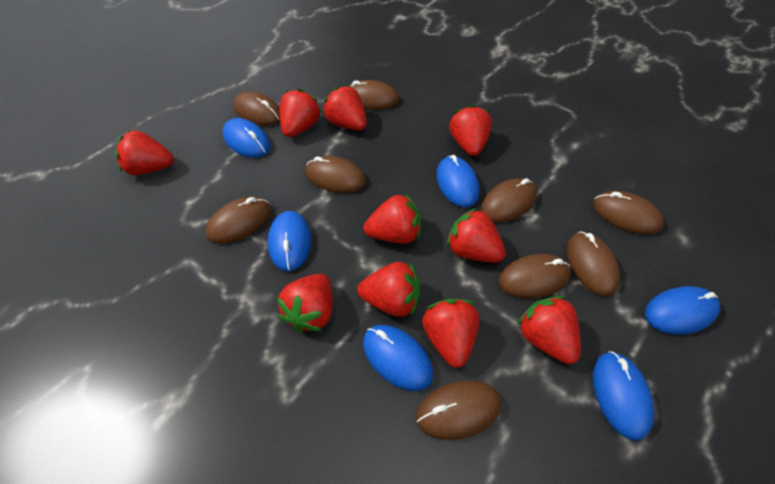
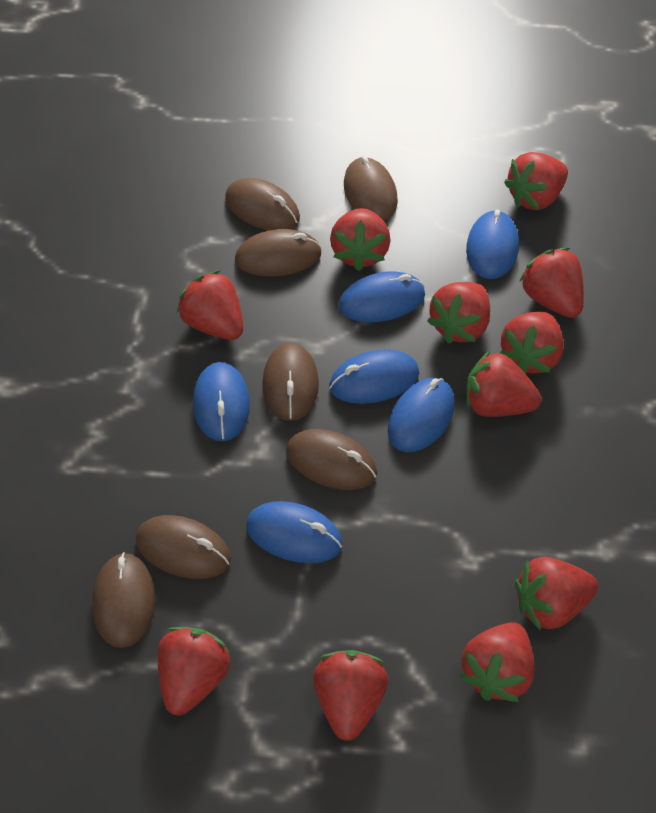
brown mouse: 9 -> 7
red strawberry: 10 -> 11

